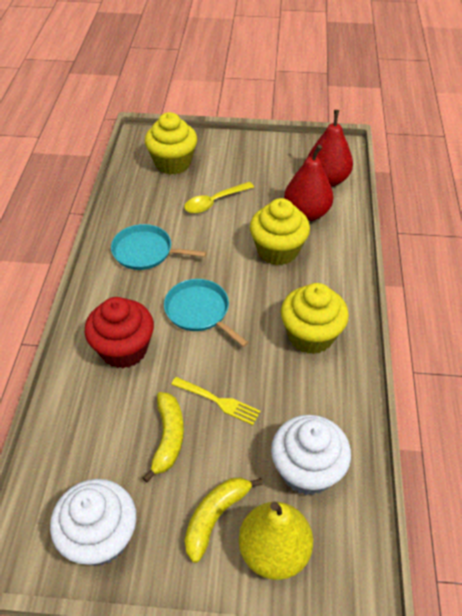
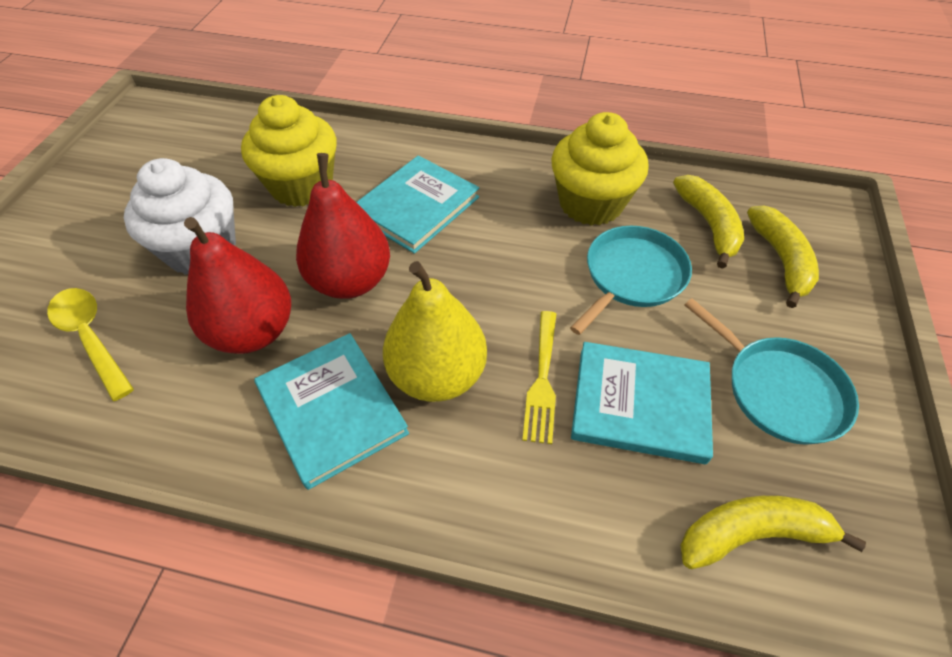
red cupcake: 1 -> 0
turquoise book: 0 -> 3
white cupcake: 2 -> 1
yellow banana: 2 -> 3
yellow cupcake: 3 -> 2

